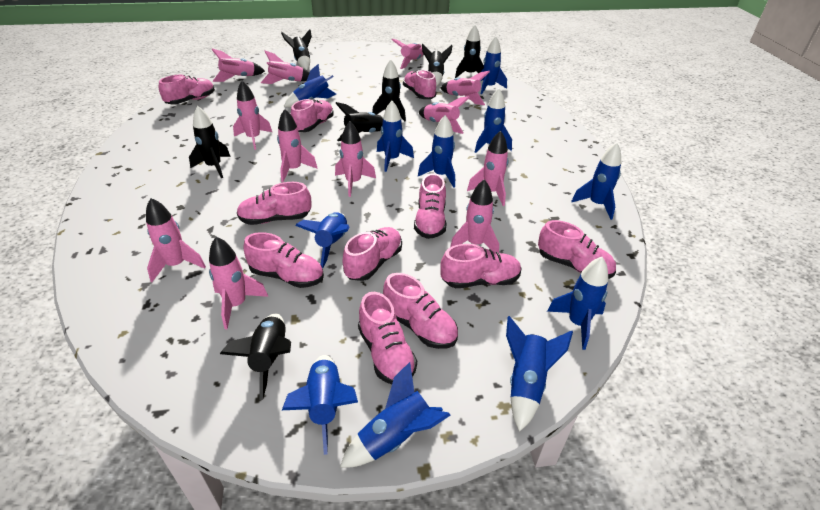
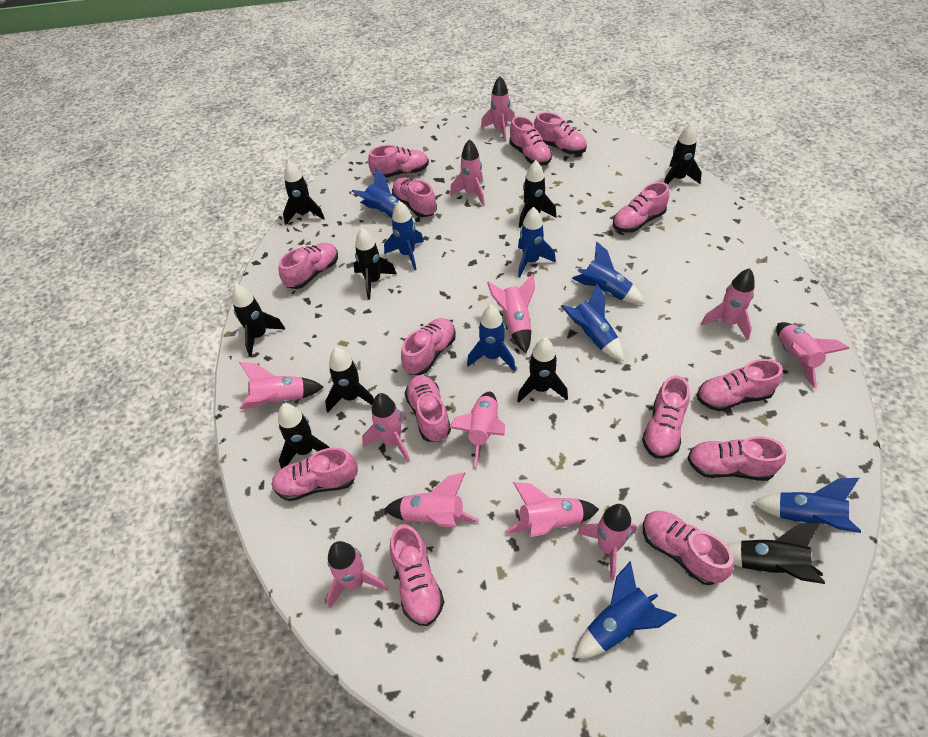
black rocket: 7 -> 9
blue rocket: 11 -> 8
pink shoe: 11 -> 14

